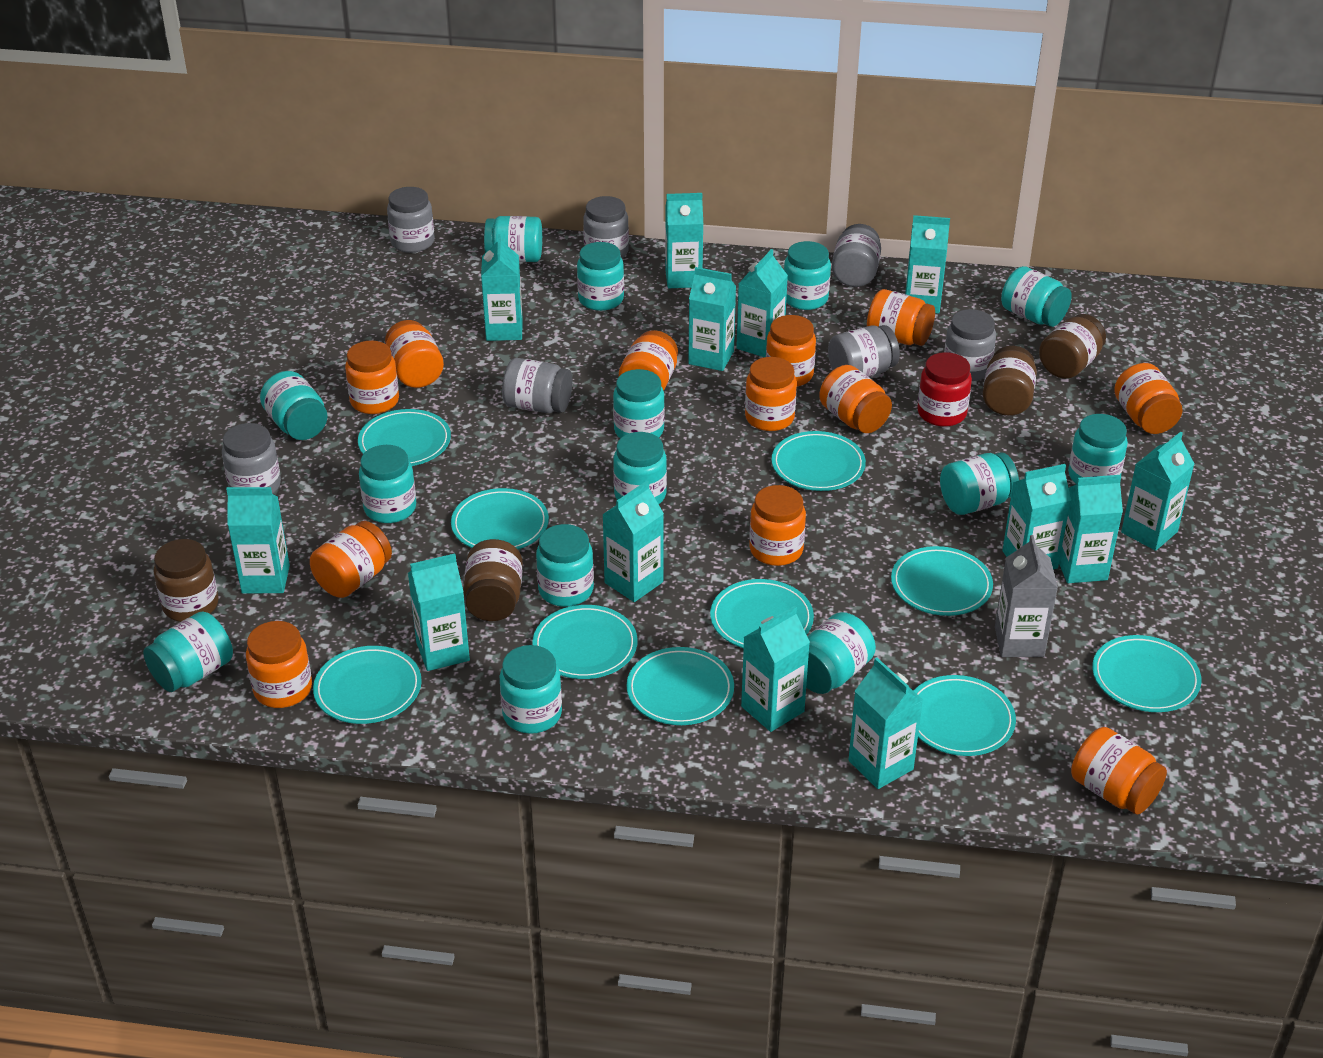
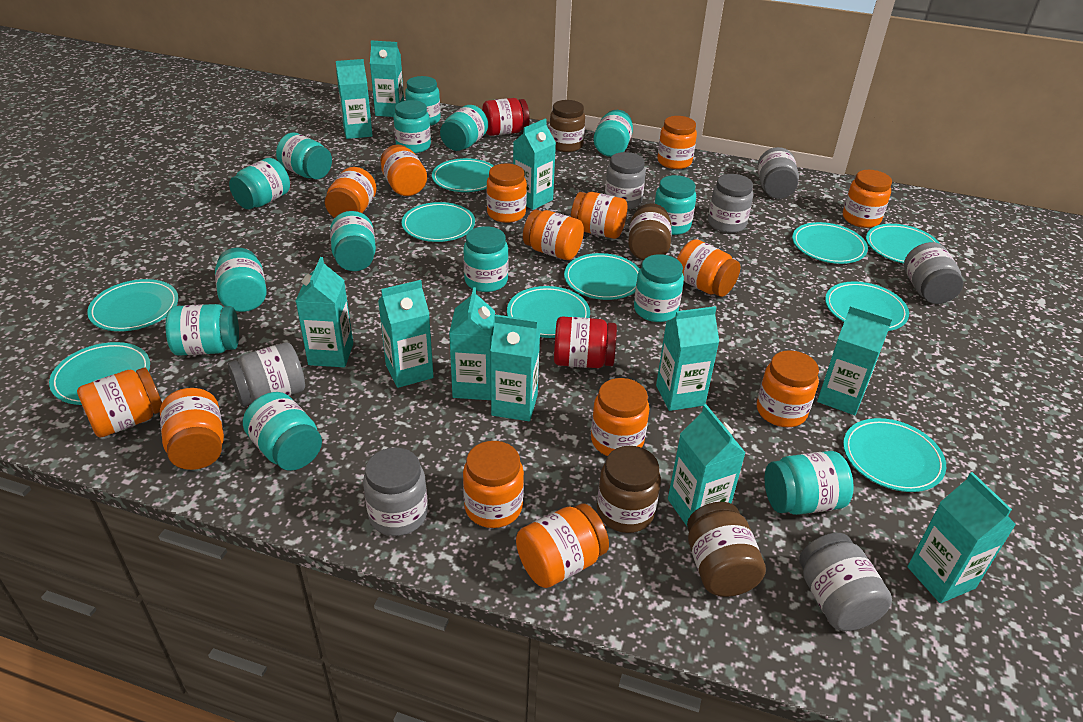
grey carton: 1 -> 0
orange jar: 12 -> 14
red jar: 1 -> 2
turquoise carton: 13 -> 11

